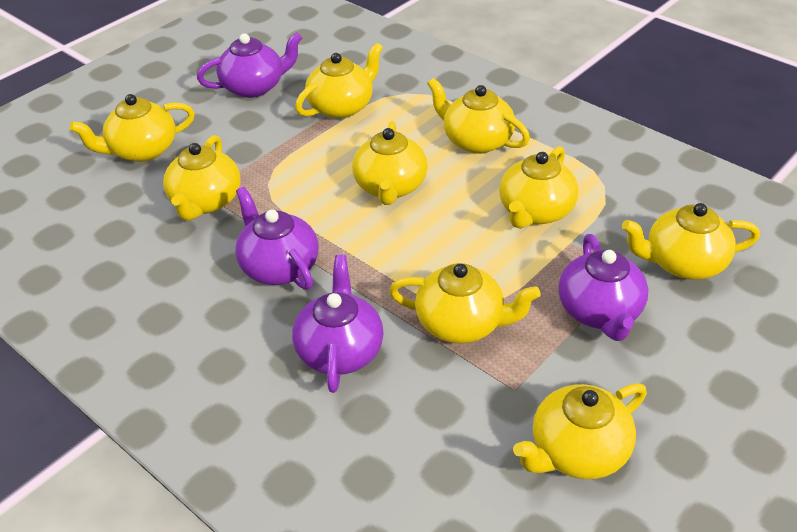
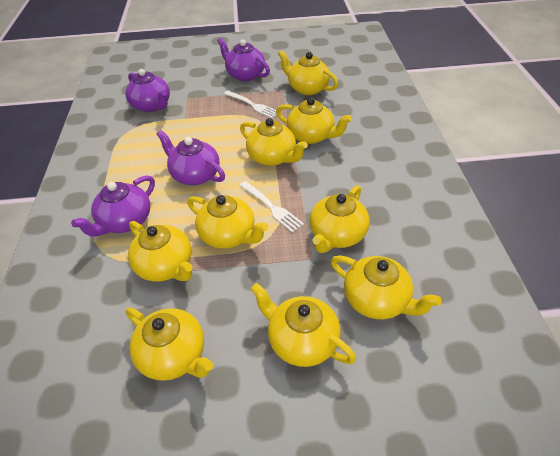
white fork: 0 -> 2

